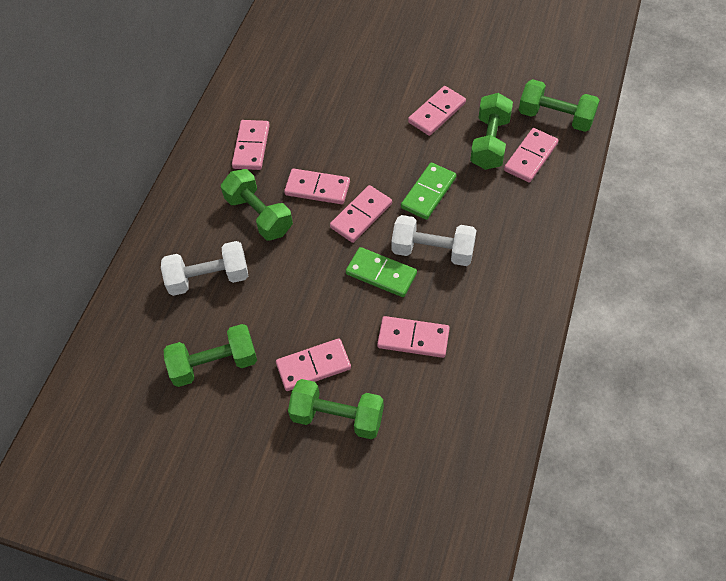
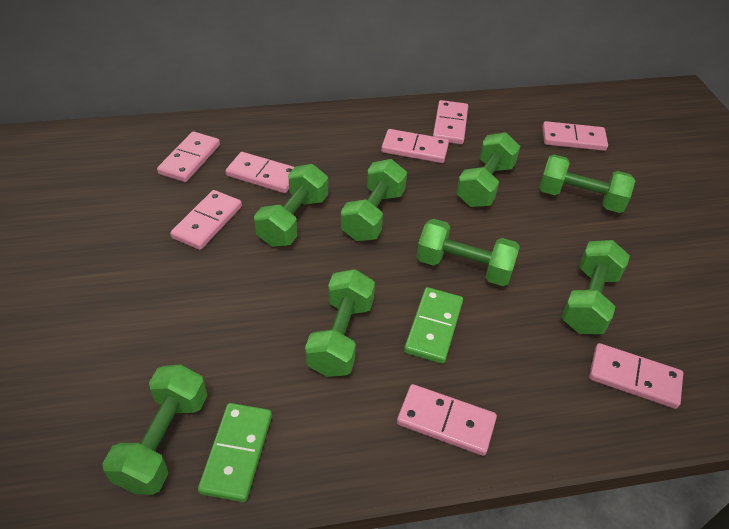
green dumbbell: 5 -> 8
pink domino: 7 -> 8
white dumbbell: 2 -> 0

